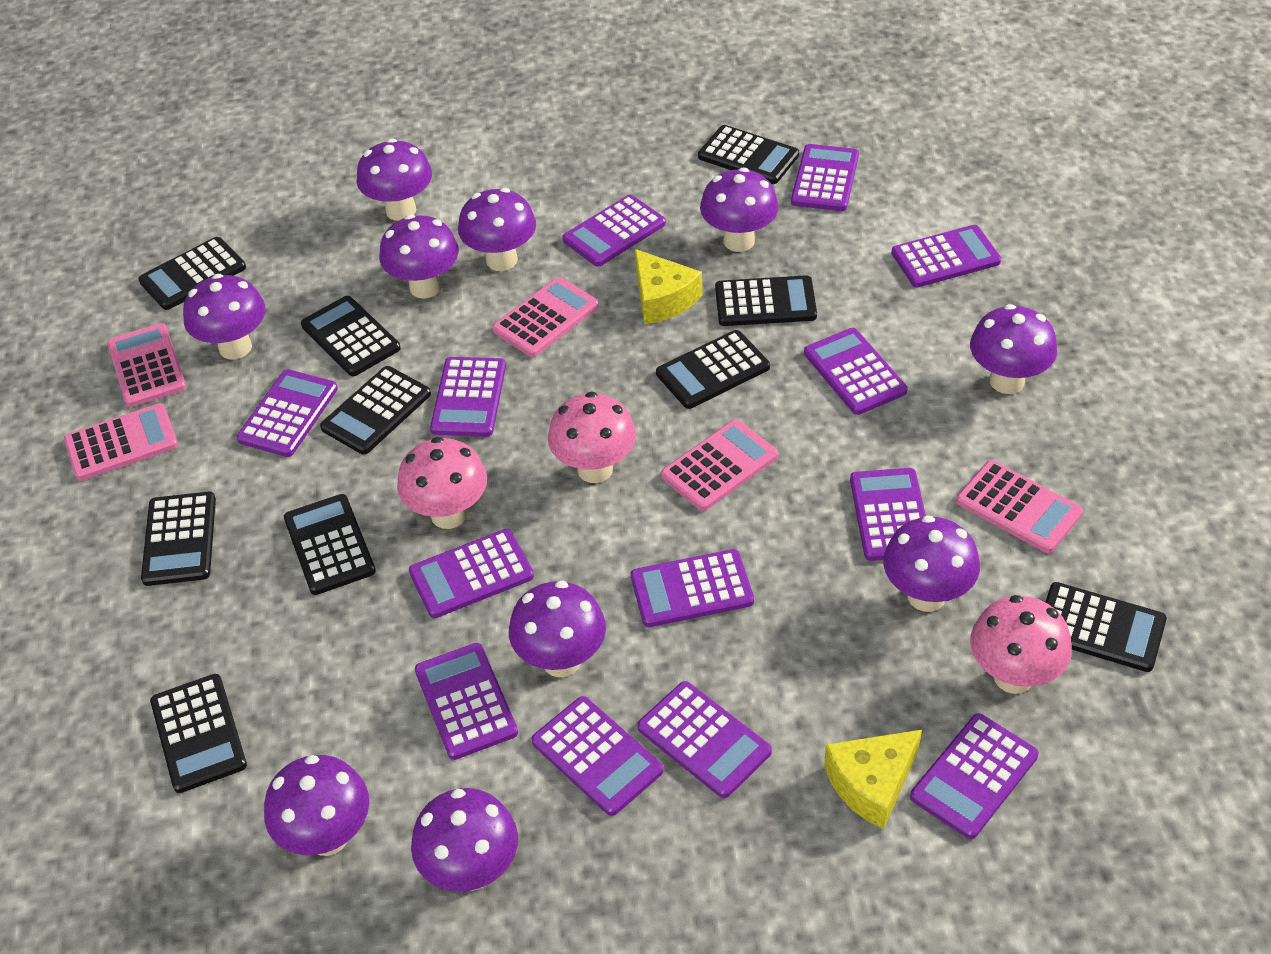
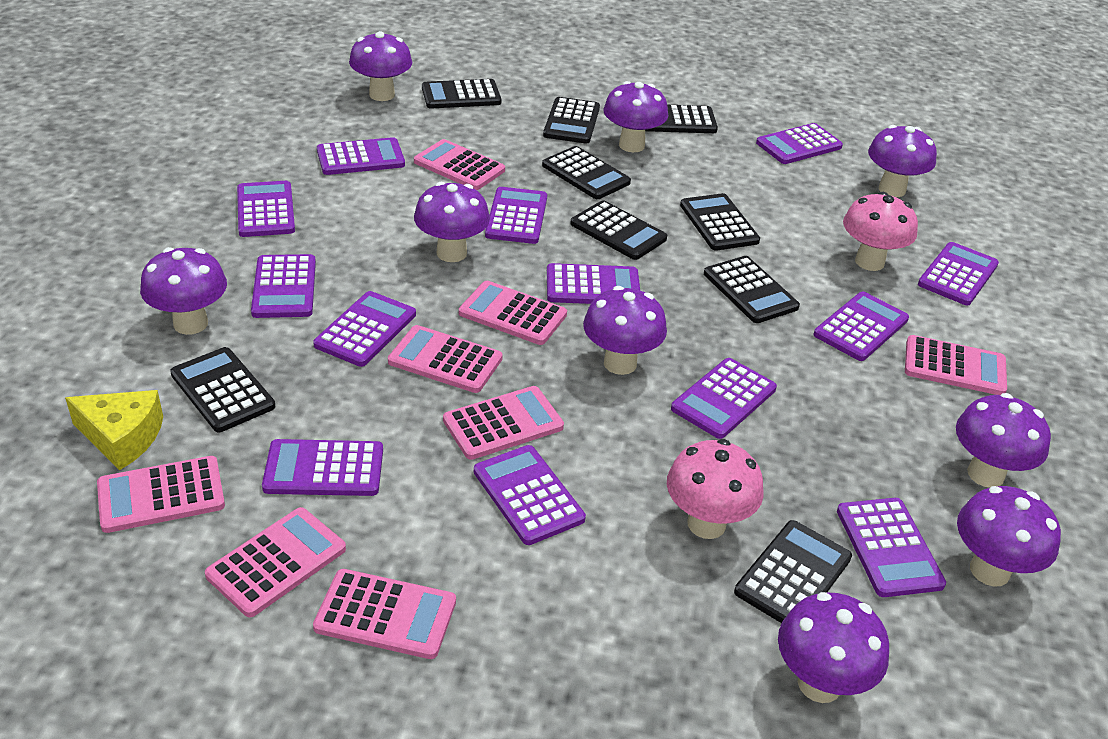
black calculator: 10 -> 9
pink calculator: 5 -> 8
pink mushroom: 3 -> 2
purple mushroom: 10 -> 9
yellow cheese: 2 -> 1

